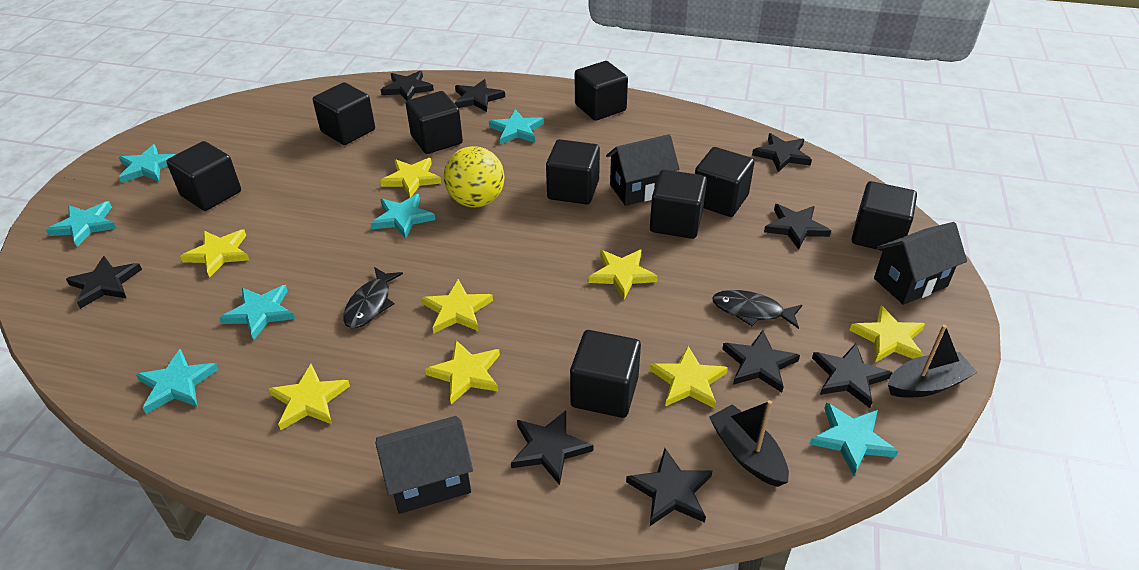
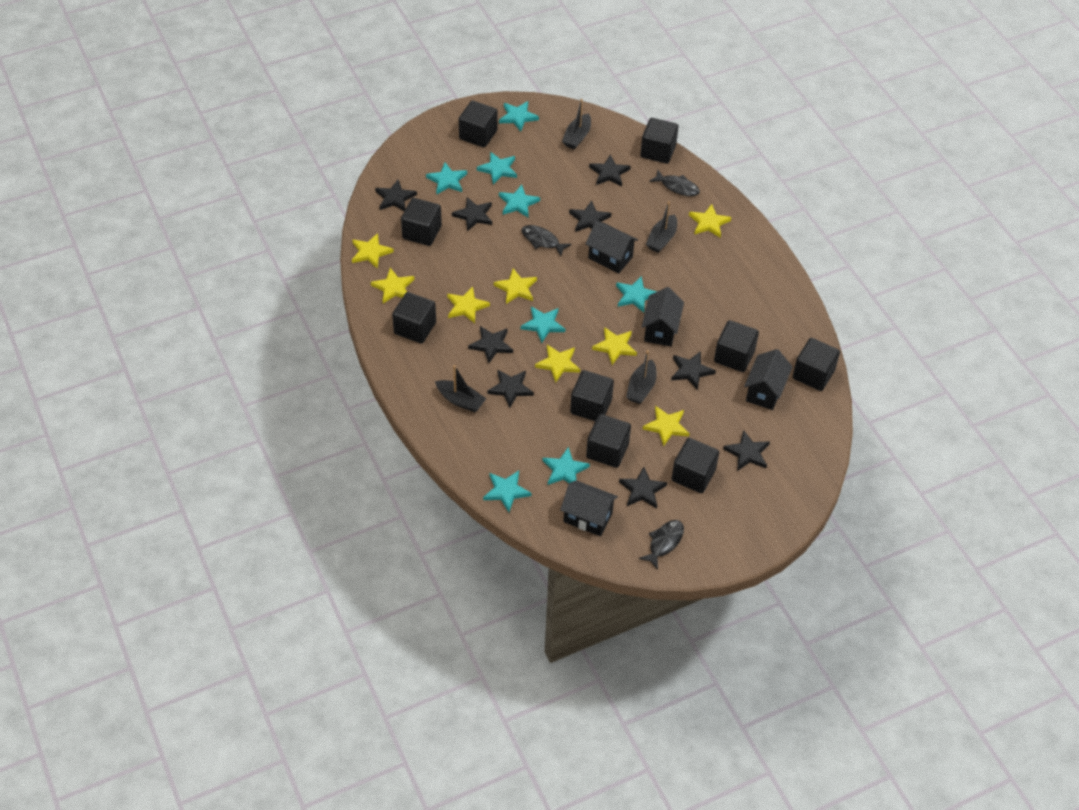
black boat: 2 -> 4
black fish: 2 -> 3
black house: 3 -> 4
turquoise star: 7 -> 8
yellow ball: 1 -> 0

